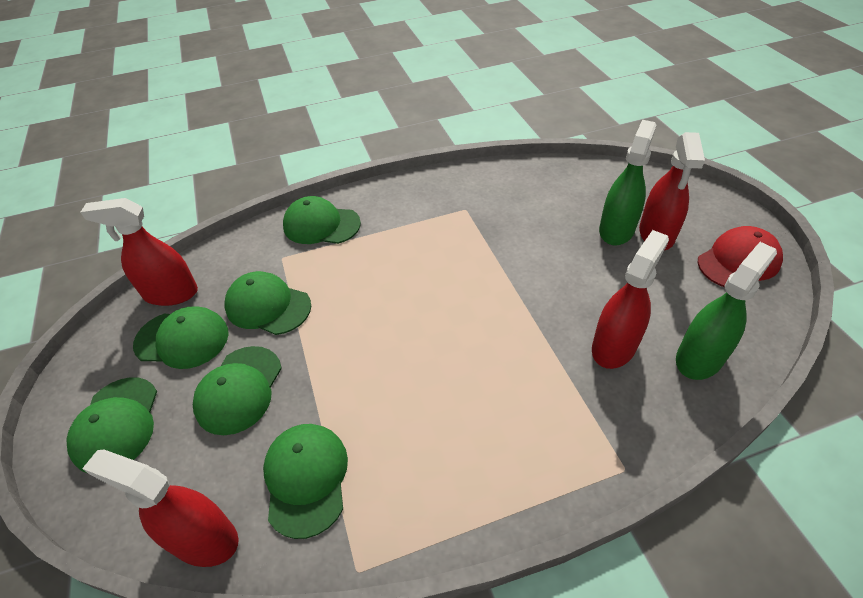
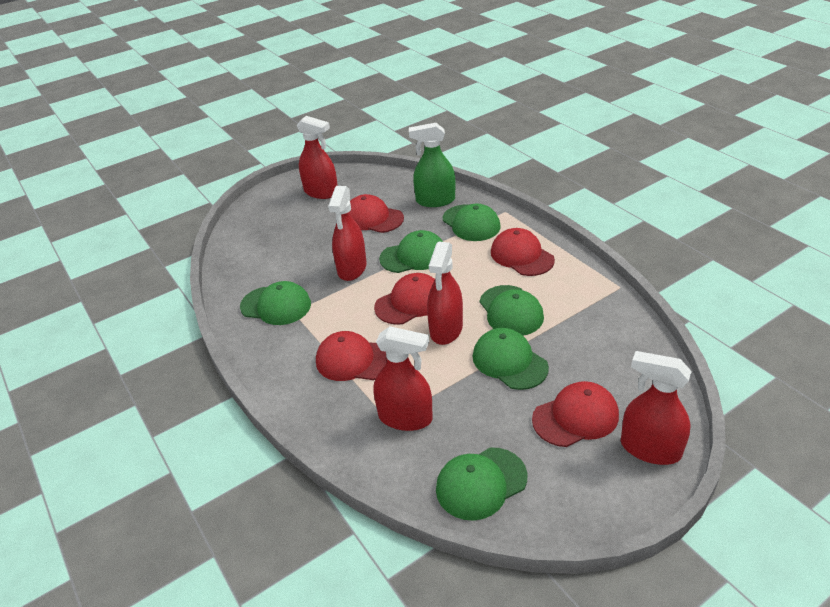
green spray bottle: 2 -> 1
red cap: 1 -> 5
red spray bottle: 4 -> 5

